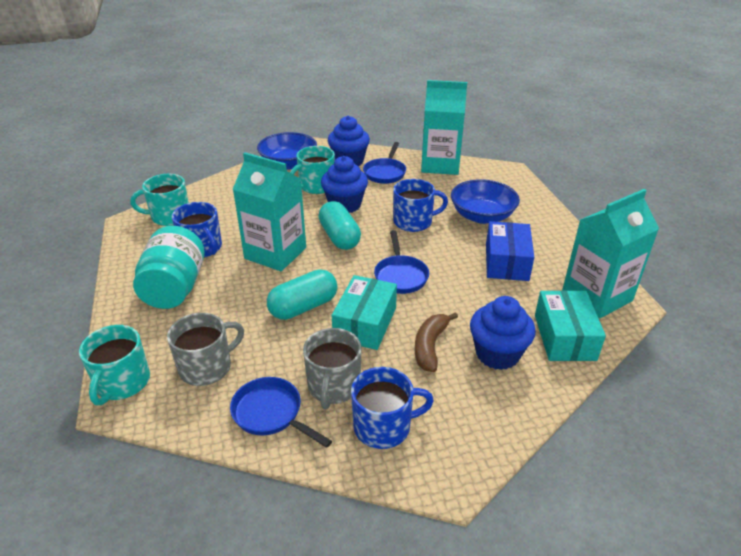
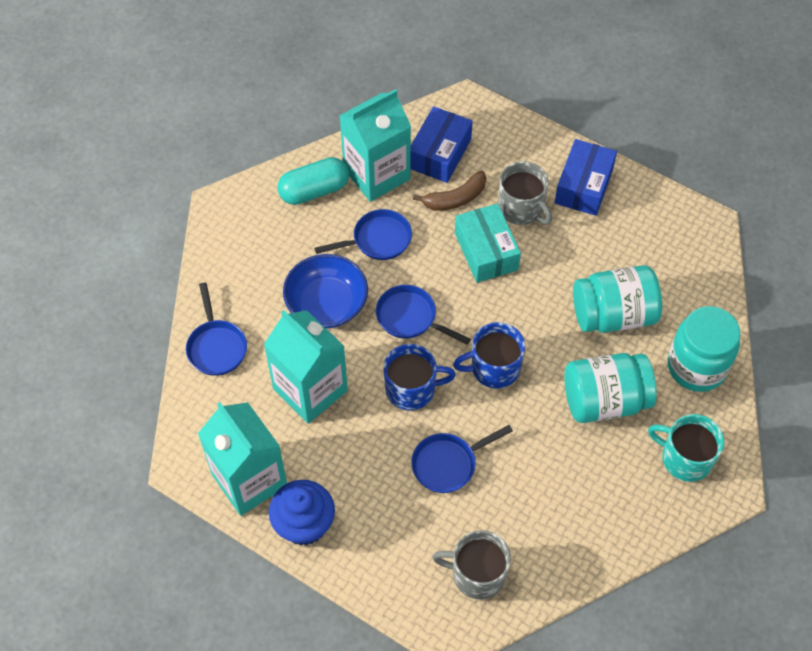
blue bowl: 2 -> 1
blue box: 1 -> 2
blue cupcake: 3 -> 1
blue mug: 3 -> 2
blue pan: 3 -> 4
turquoise box: 2 -> 1
turquoise capsule: 2 -> 1
turquoise jar: 1 -> 3
turquoise mug: 3 -> 1

